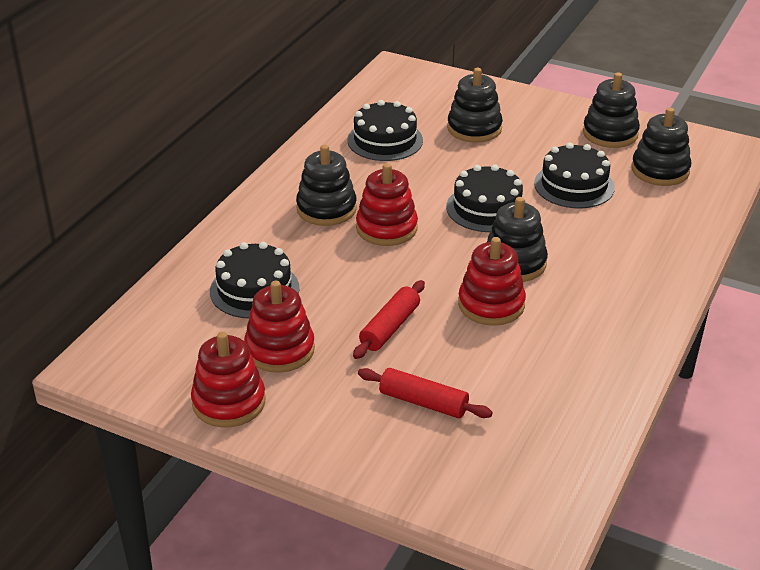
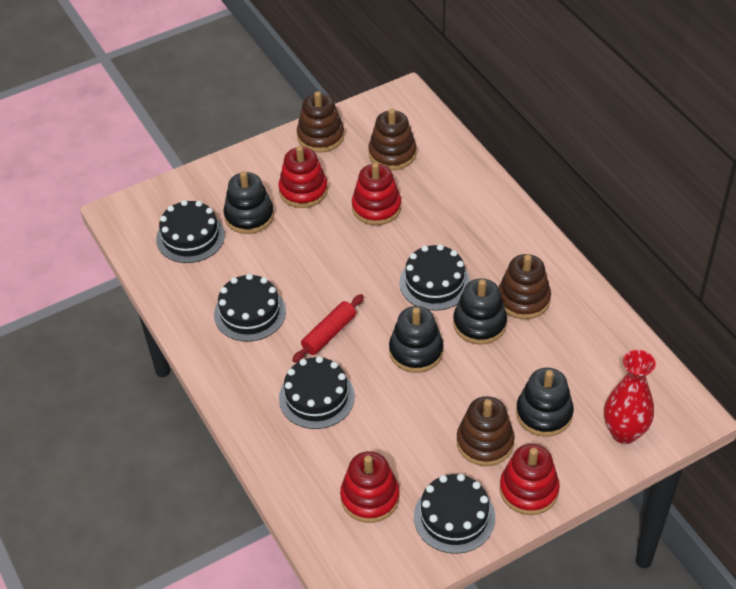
black cake: 4 -> 5
black stacking toy: 5 -> 4
brown stacking toy: 0 -> 4
red rolling pin: 2 -> 1
red vase: 0 -> 1

